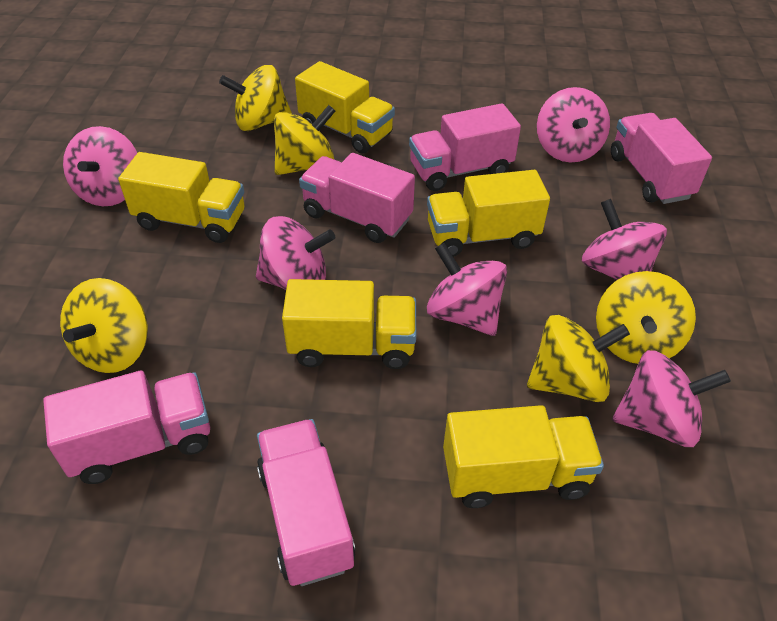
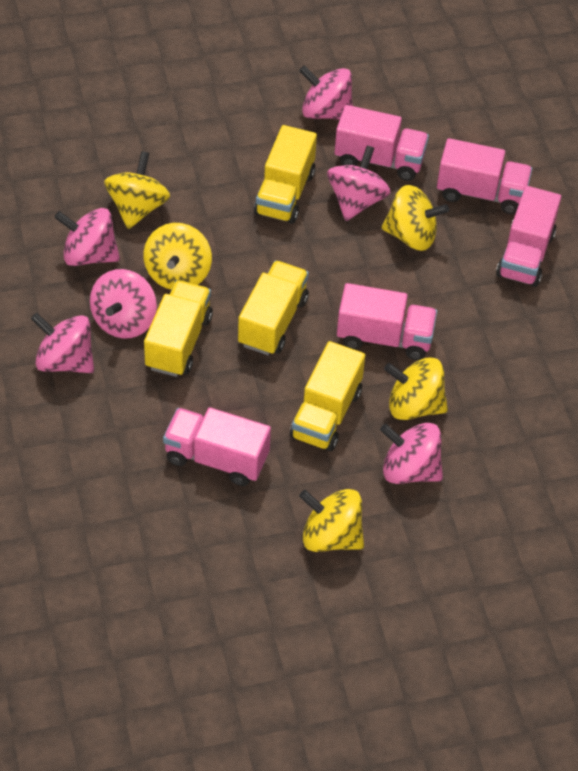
yellow truck: 5 -> 4

